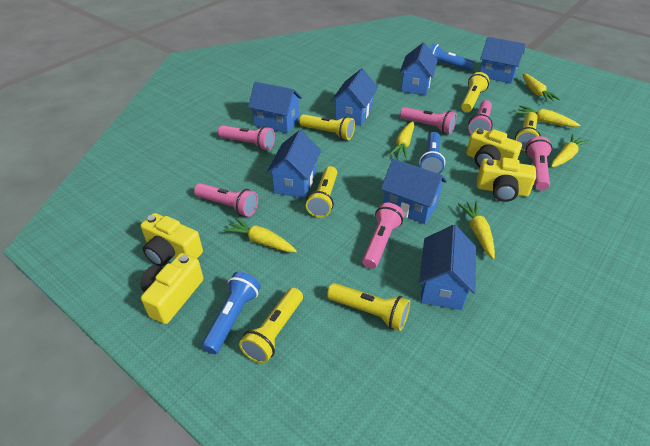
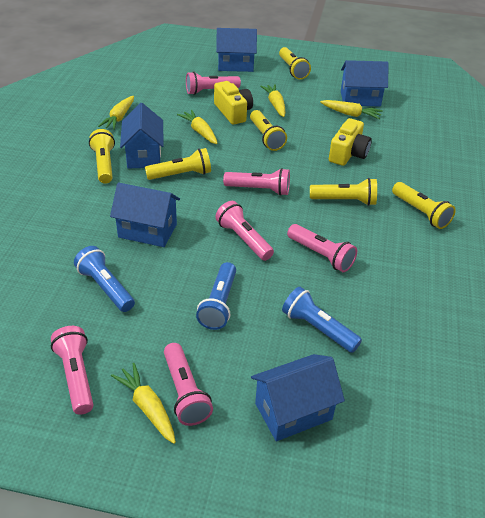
blue house: 7 -> 5
yellow camera: 4 -> 2
yellow carrot: 6 -> 5

